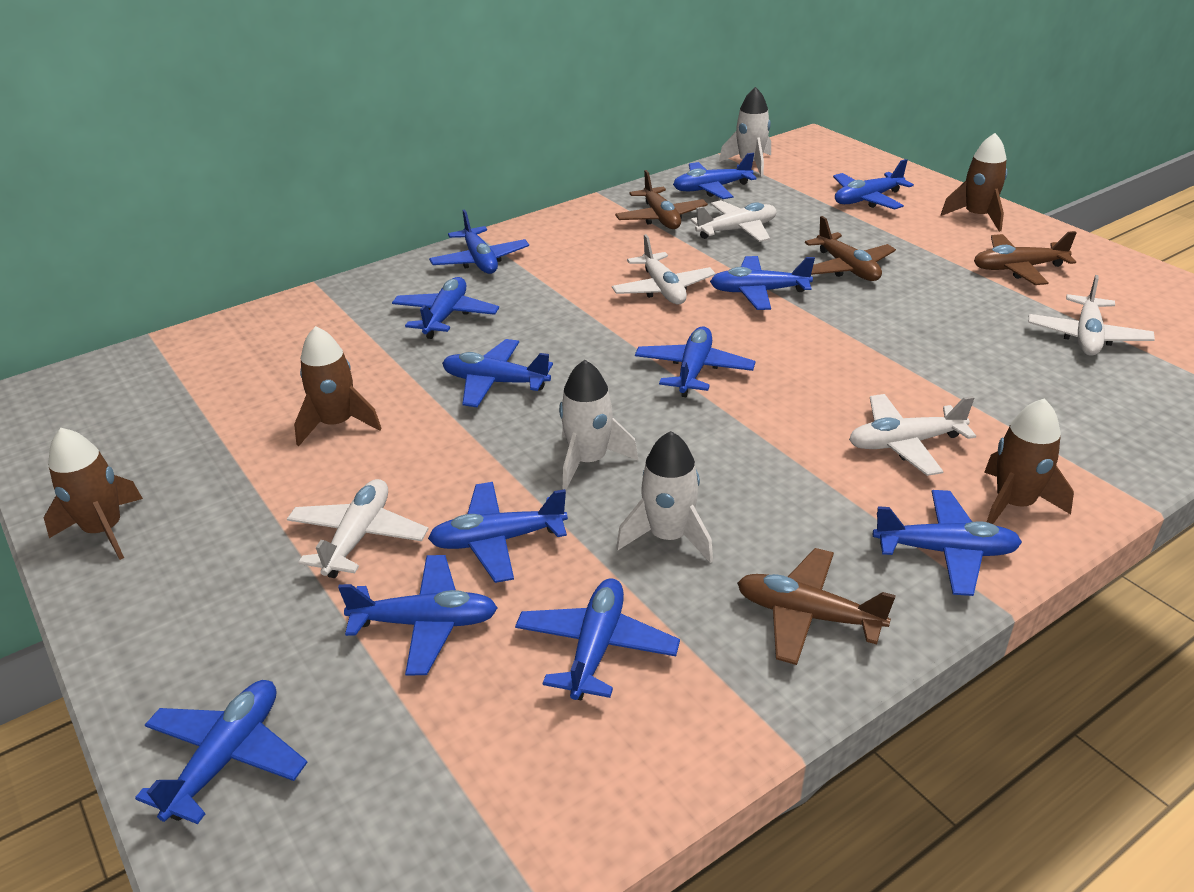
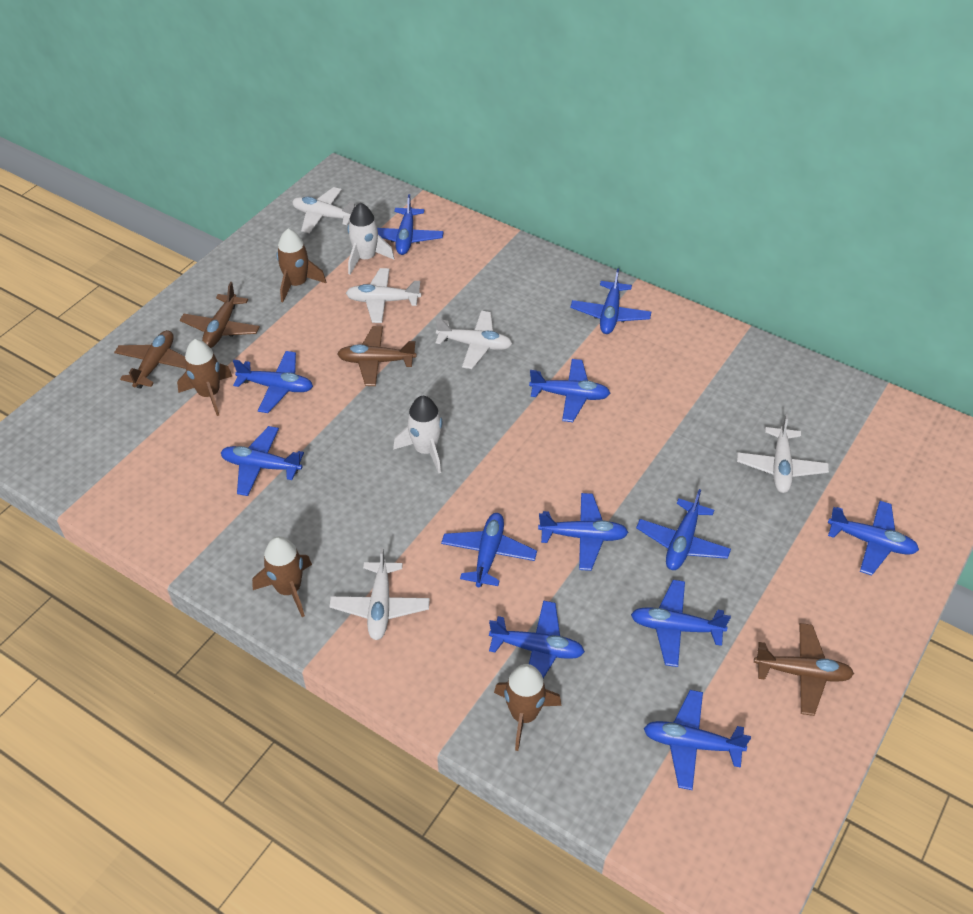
white rocket: 3 -> 2

